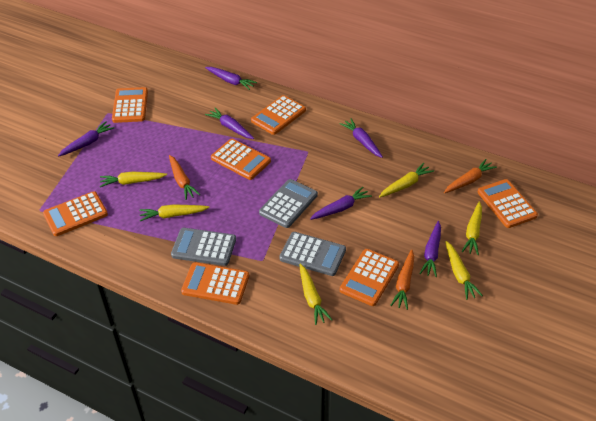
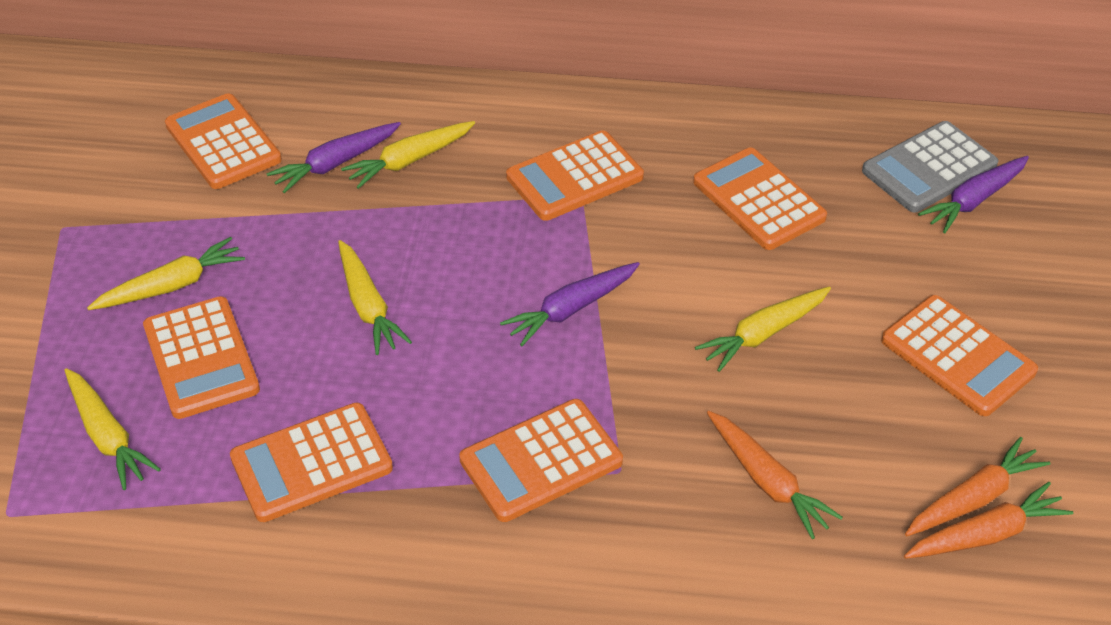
grey calculator: 3 -> 1
purple carrot: 6 -> 3
yellow carrot: 6 -> 5

